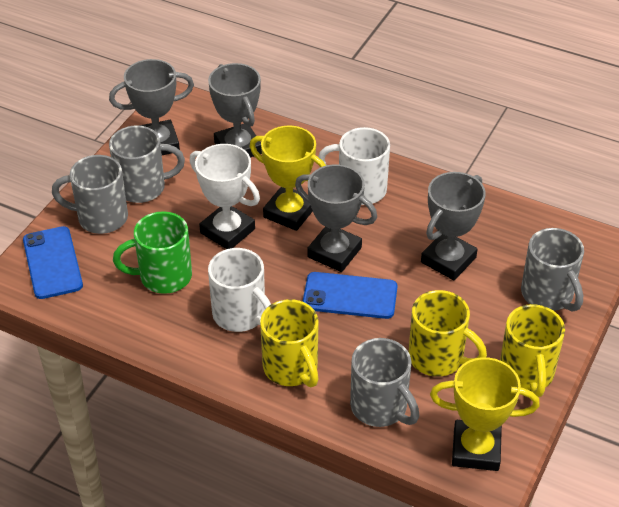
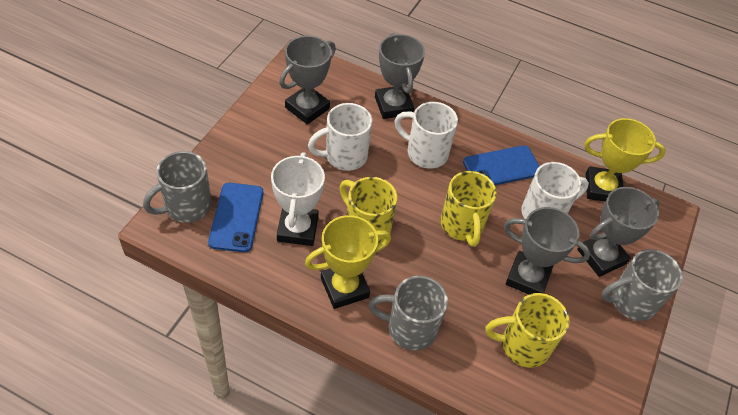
green mug: 1 -> 0
grey mug: 4 -> 3
white mug: 2 -> 3

